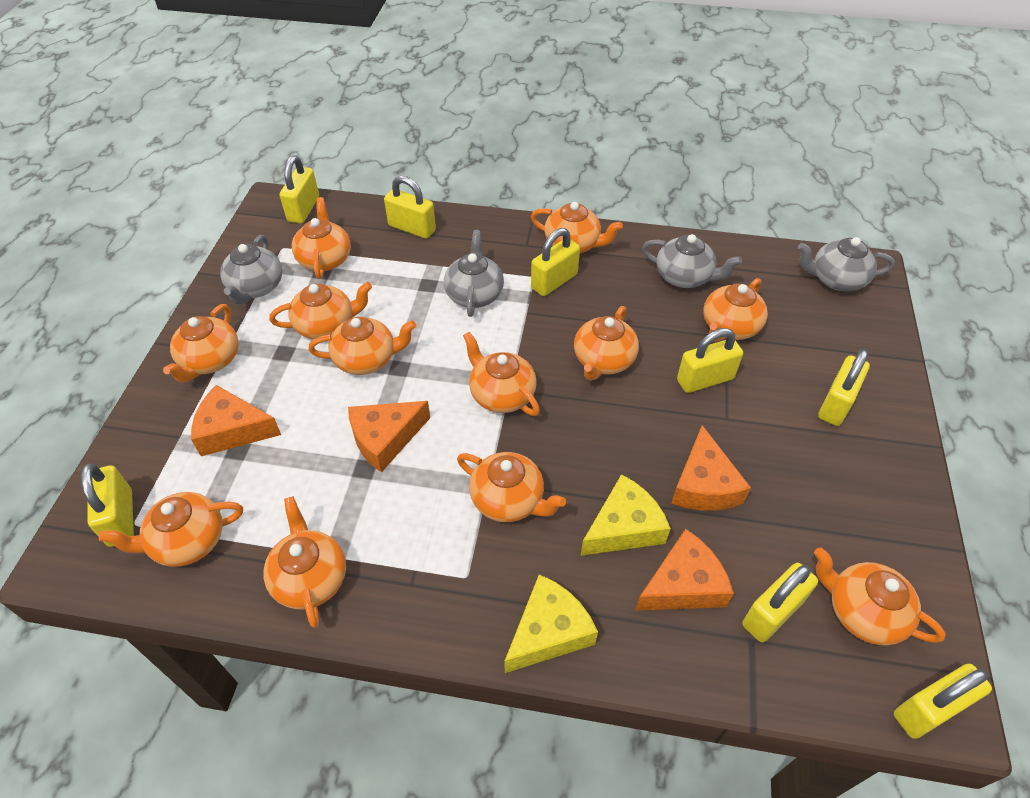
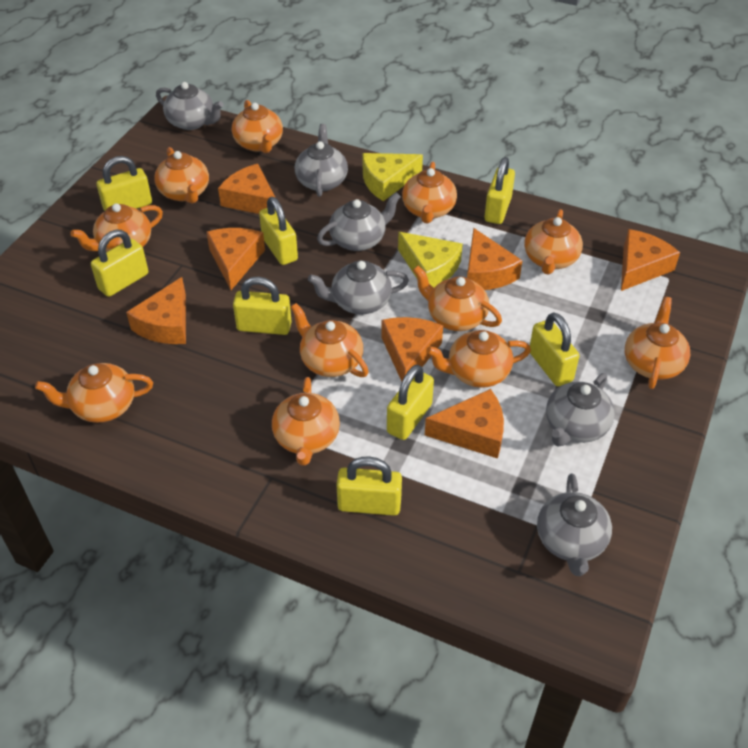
grey teapot: 4 -> 6
orange cheese: 4 -> 7
orange teapot: 12 -> 11

